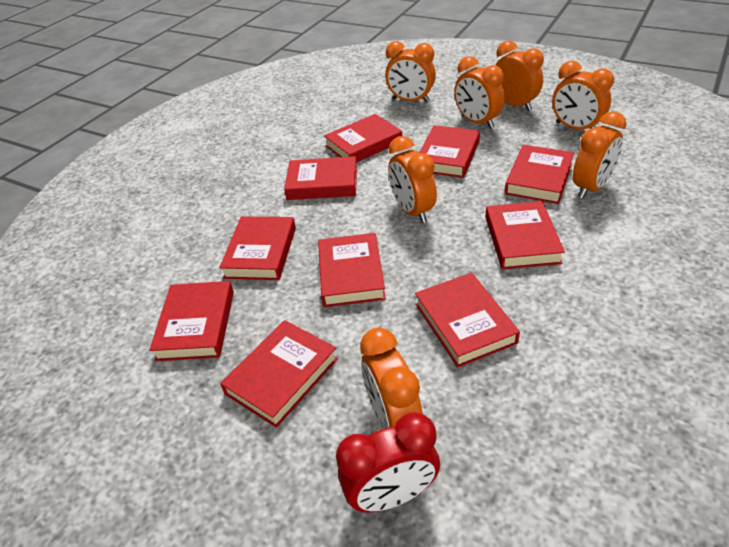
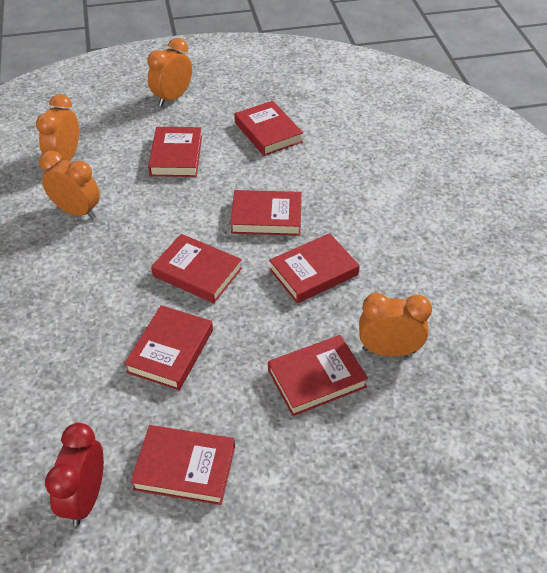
orange clock: 7 -> 4
red book: 10 -> 8

